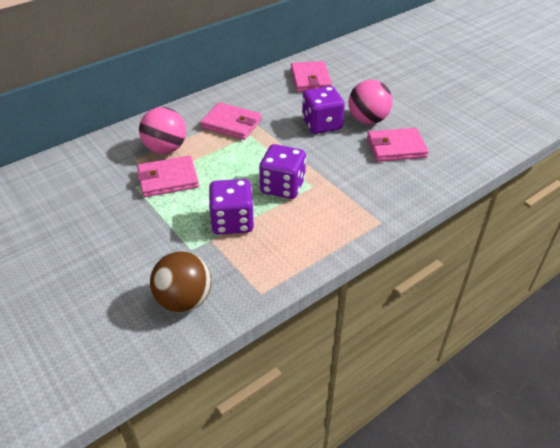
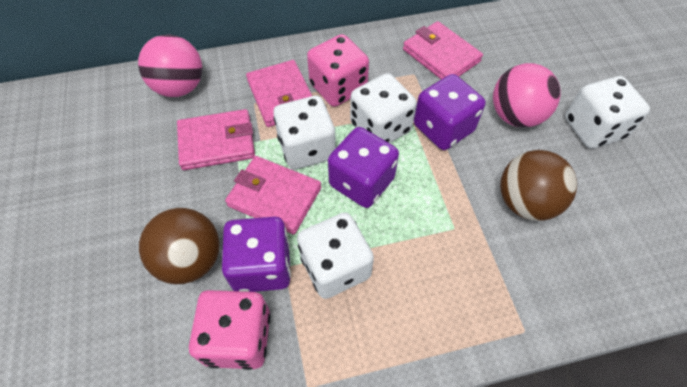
brown ball: 1 -> 2
pink dice: 0 -> 2
white dice: 0 -> 4

